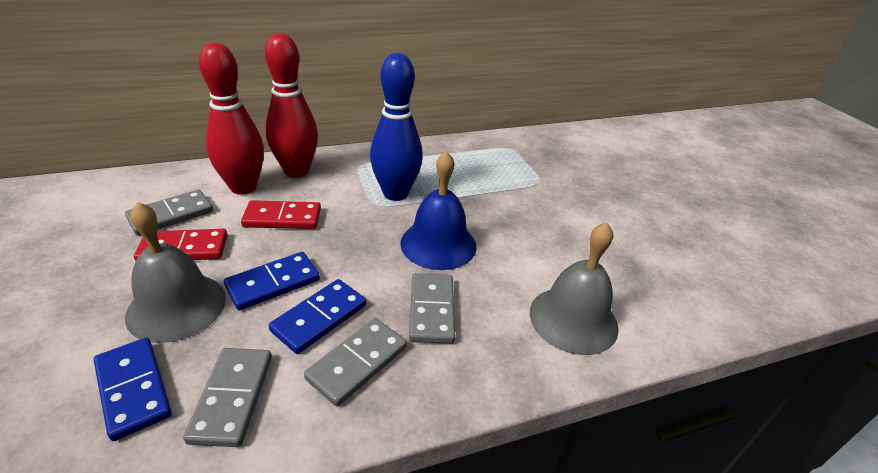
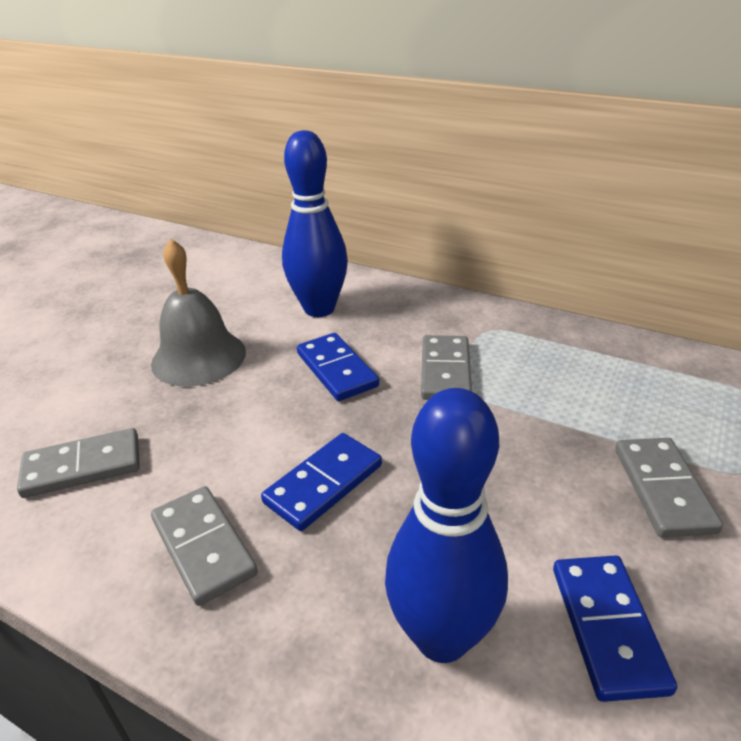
blue bell: 1 -> 0
blue bowling pin: 1 -> 2
grey bell: 2 -> 1
red bowling pin: 2 -> 0
red domino: 2 -> 0

